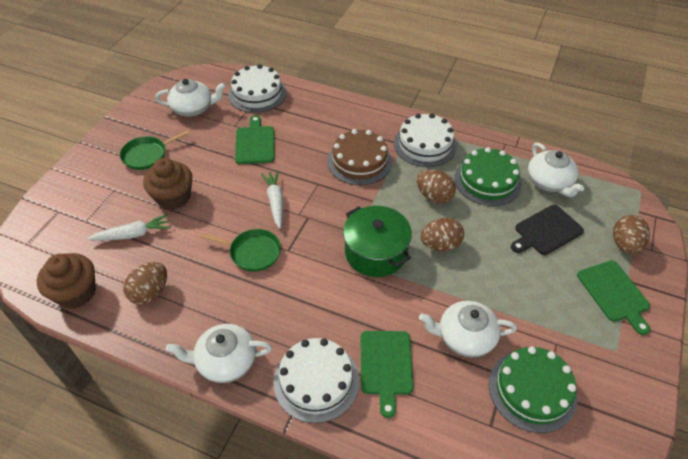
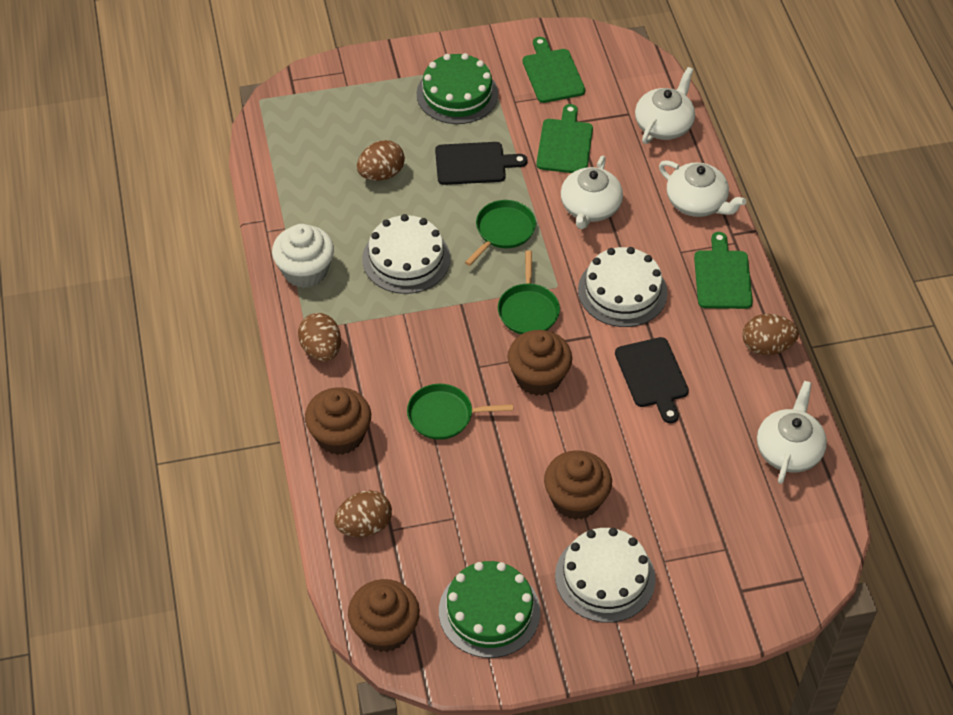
black cutting board: 1 -> 2
brown cake: 1 -> 0
brown cupcake: 2 -> 4
green pan: 2 -> 3
green pot: 1 -> 0
white carrot: 2 -> 0
white cupcake: 0 -> 1

